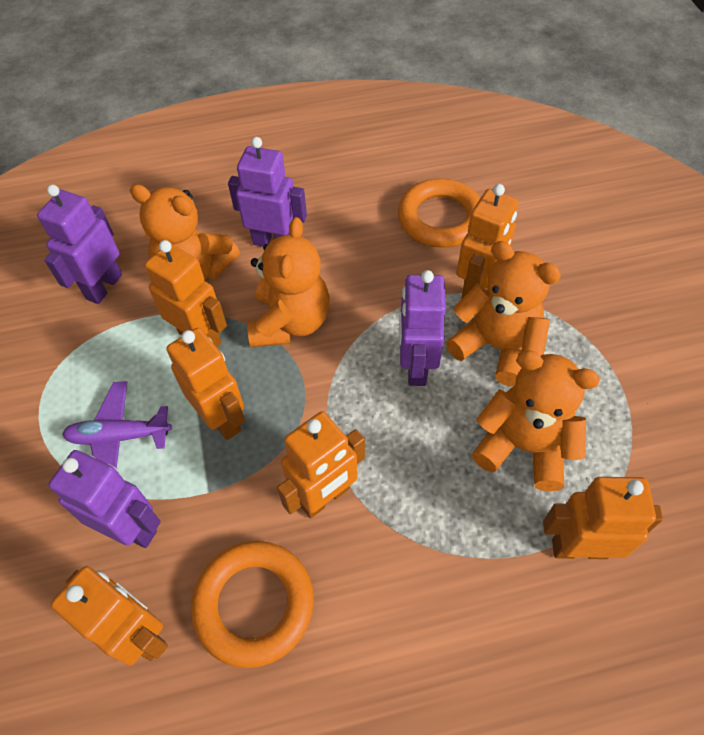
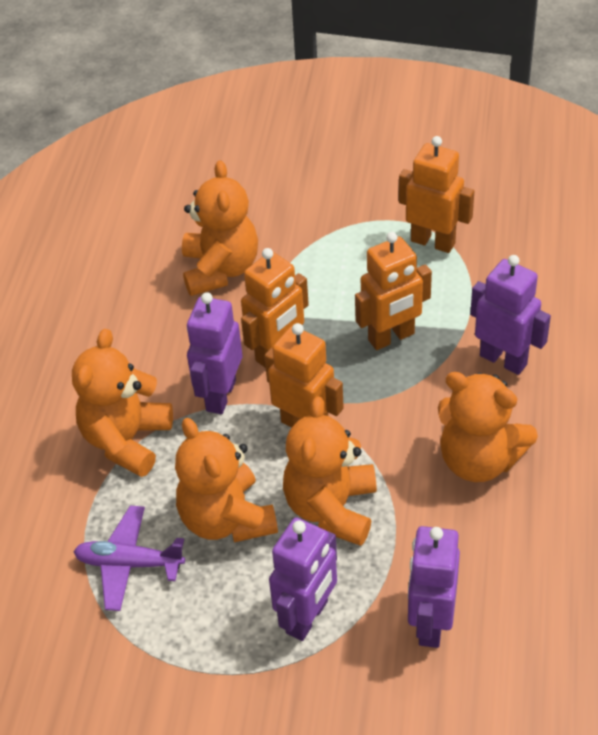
orange ring: 2 -> 0
orange robot: 6 -> 4
orange teddy bear: 4 -> 5

